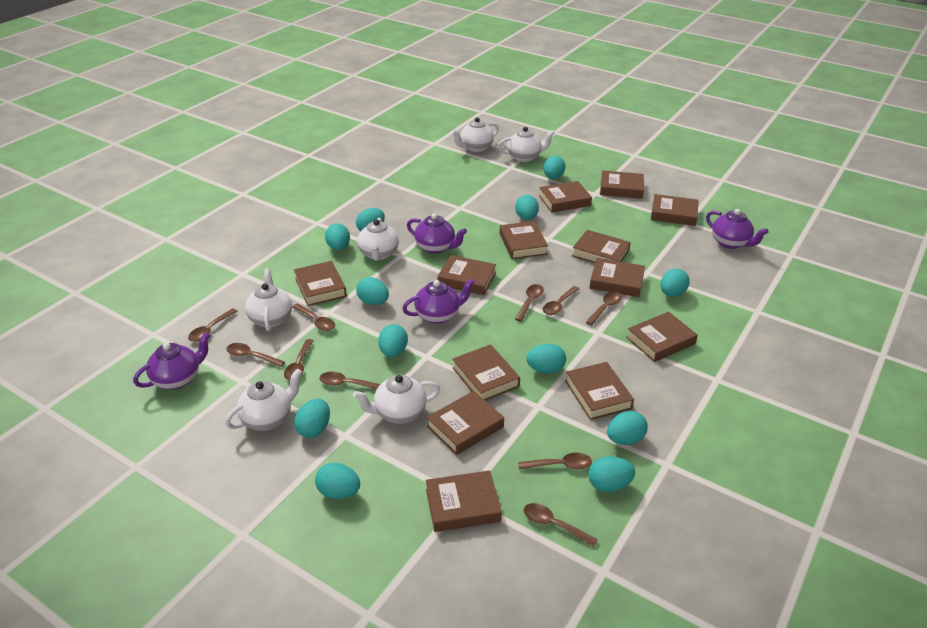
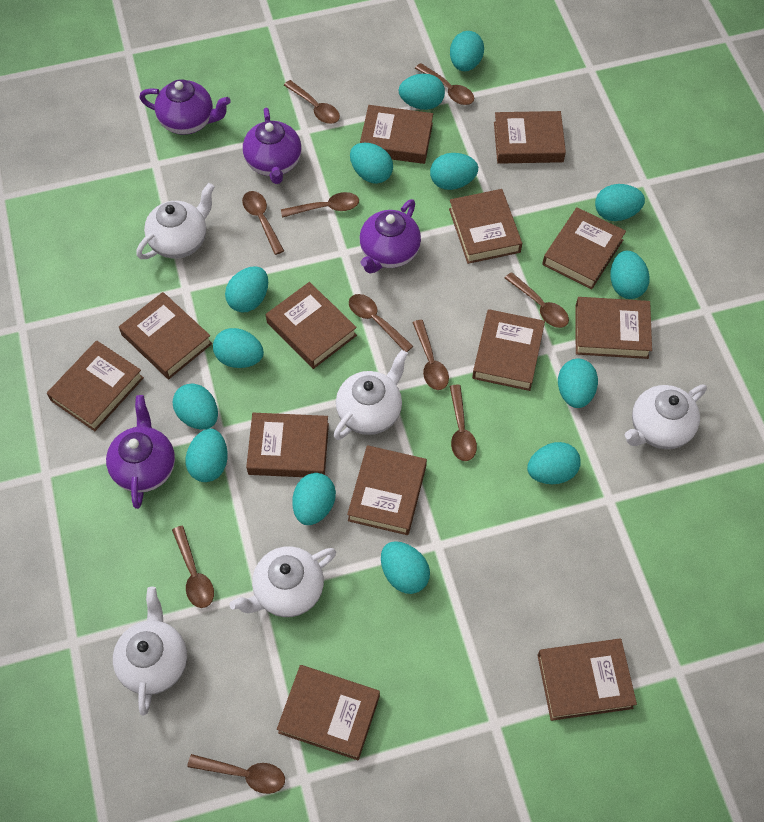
turquoise egg: 12 -> 14
white teapot: 6 -> 5

